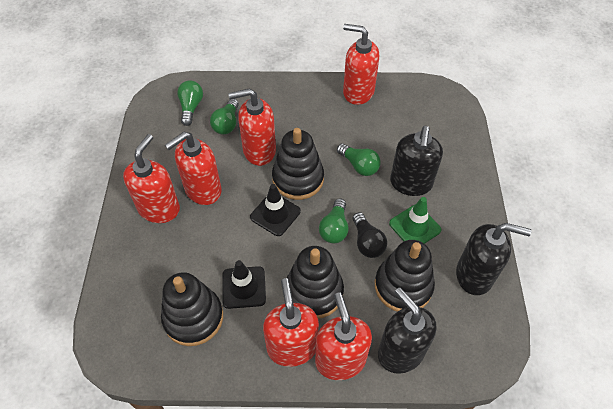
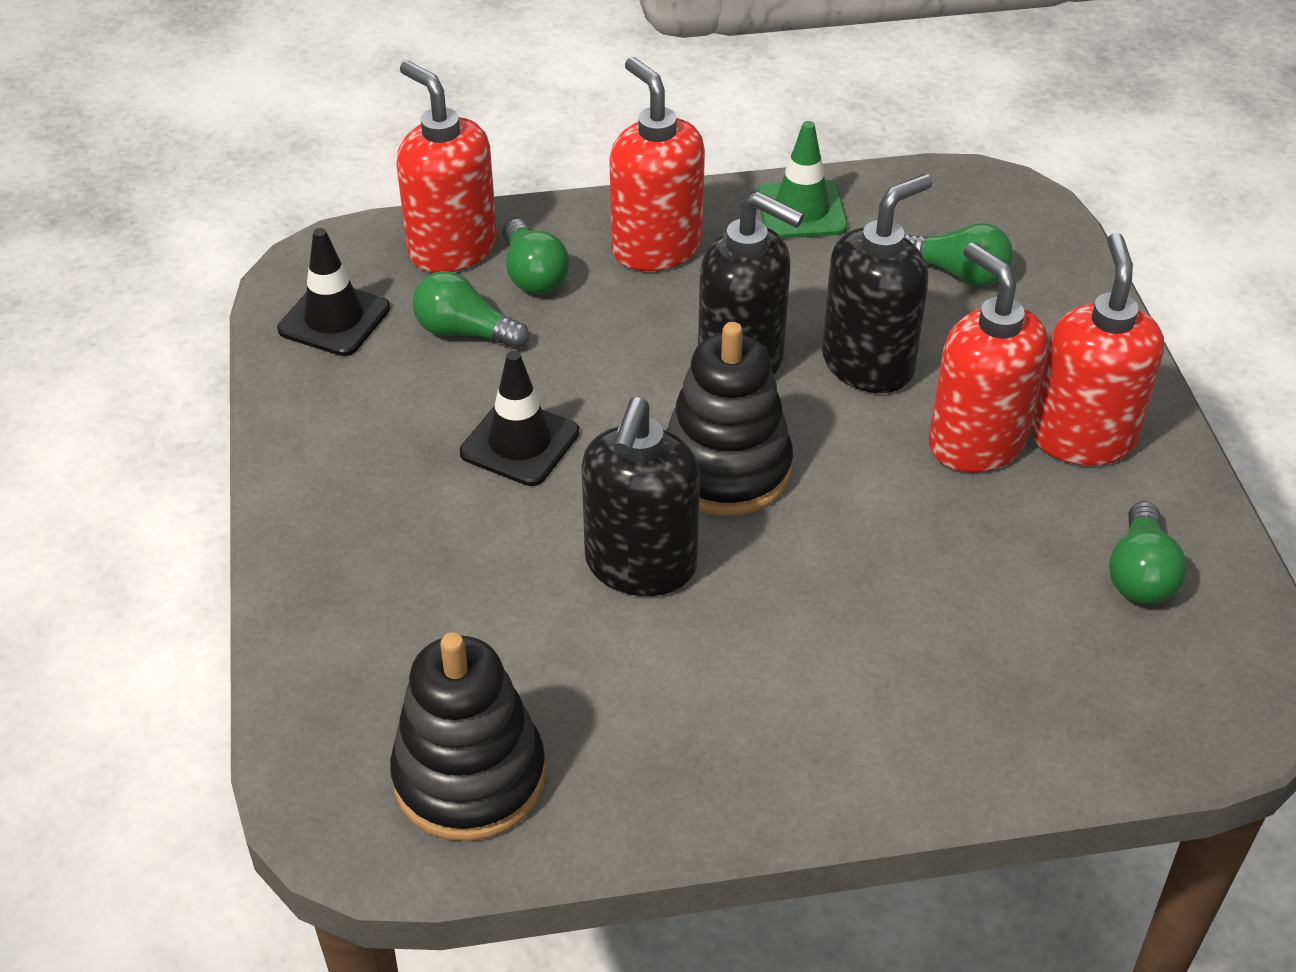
black light bulb: 1 -> 0
black stacking toy: 4 -> 2
red soap dispenser: 6 -> 4

